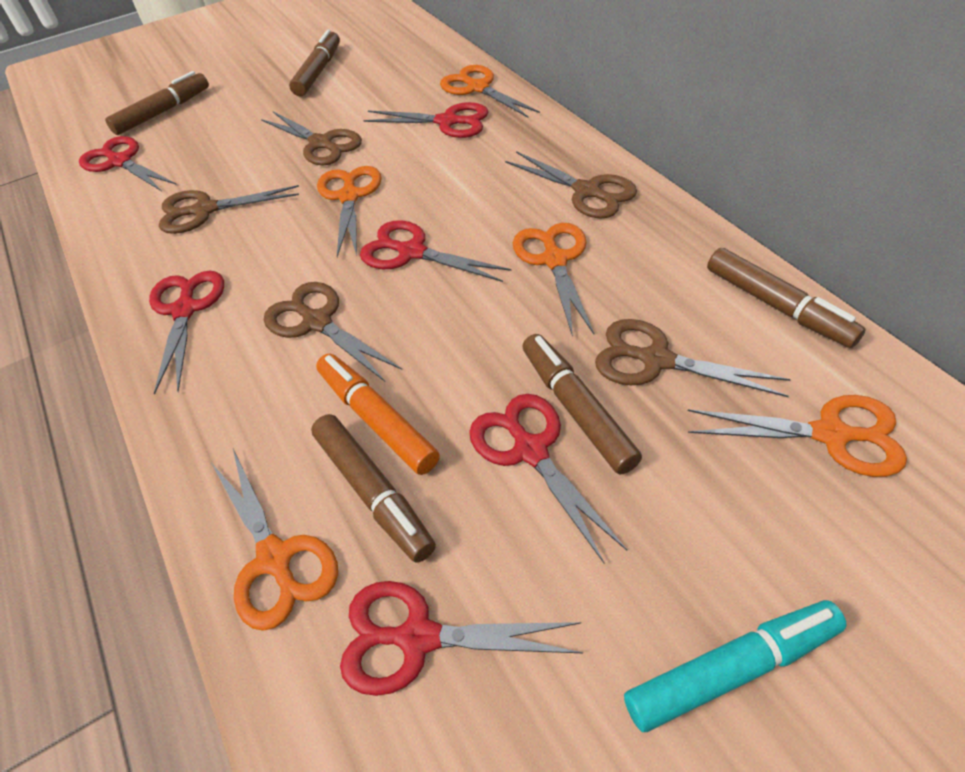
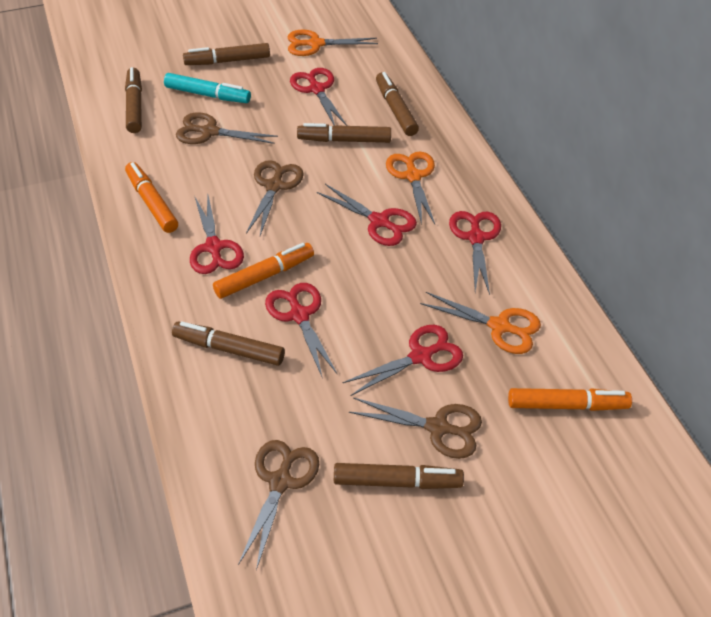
brown marker: 5 -> 6
brown scissors: 5 -> 4
orange marker: 1 -> 3
orange scissors: 5 -> 3

